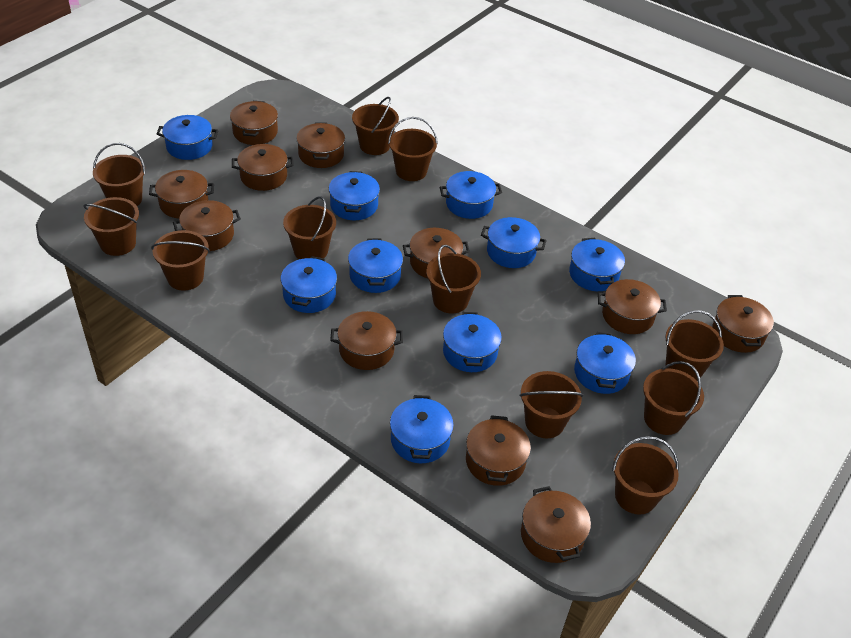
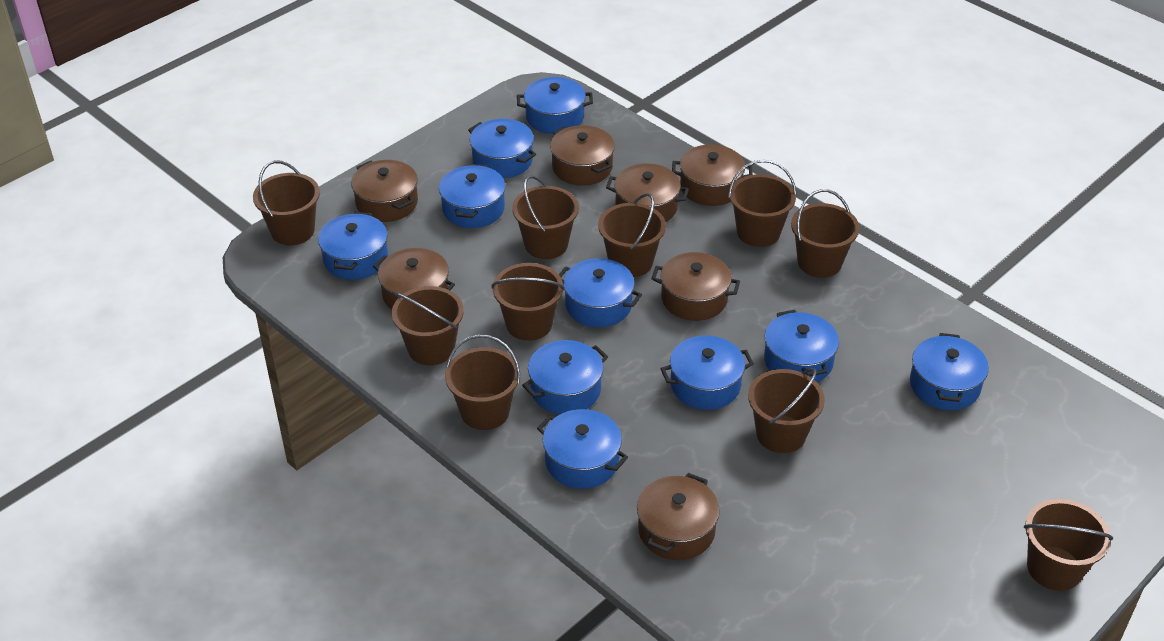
brown bucket: 11 -> 10
brown pot: 11 -> 7

